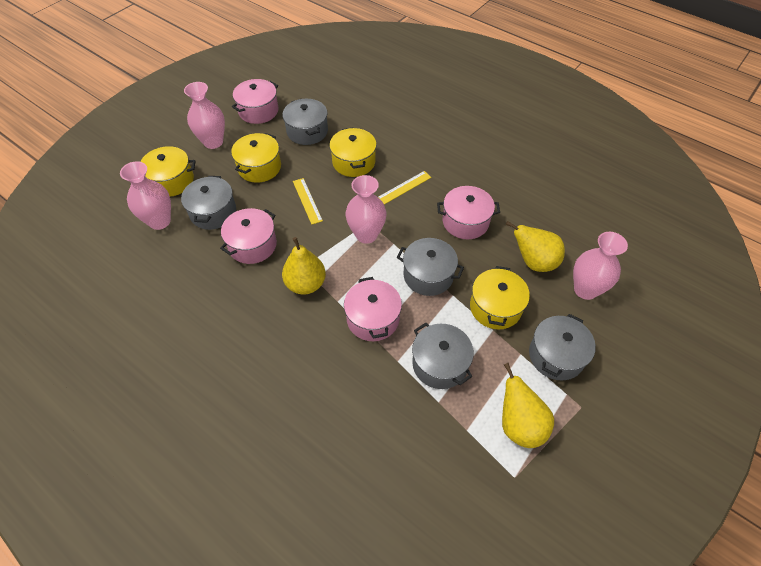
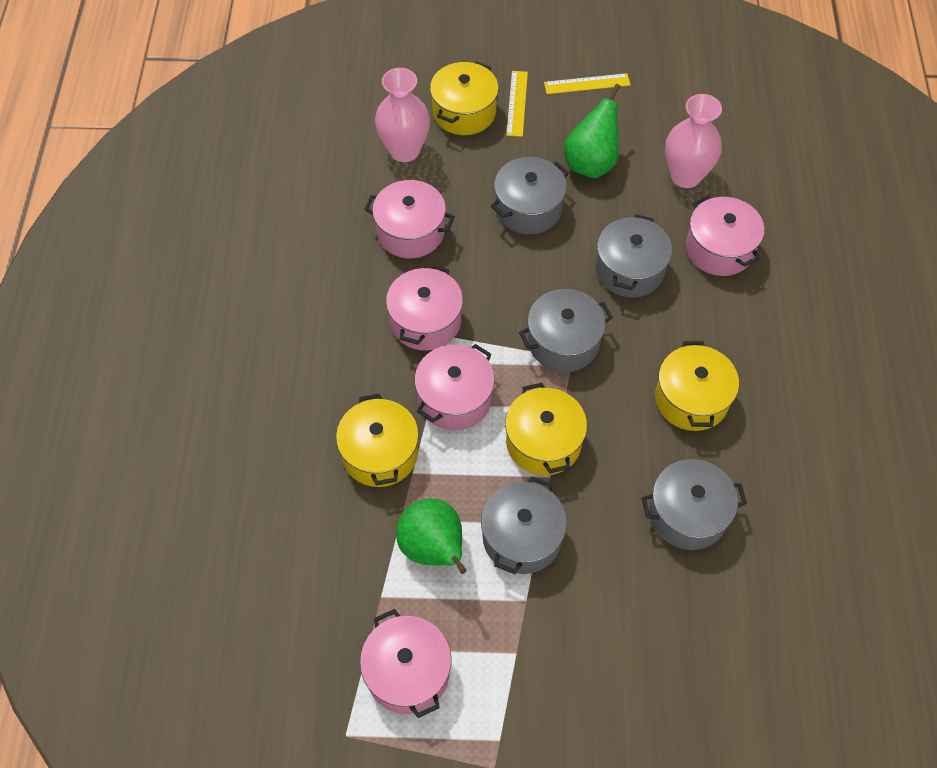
green pear: 0 -> 2
pink pot: 4 -> 5
pink vase: 4 -> 2
yellow pear: 3 -> 0

